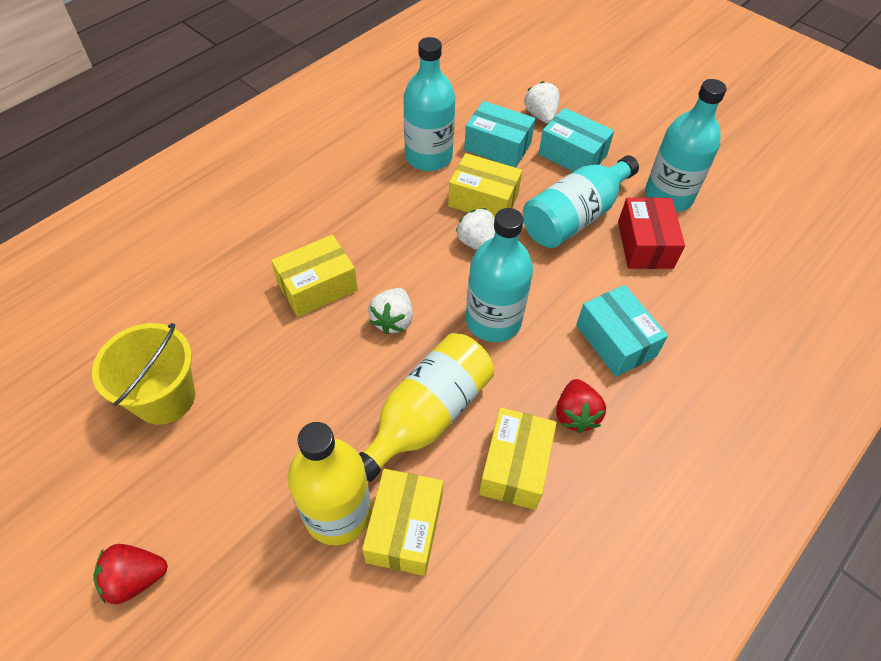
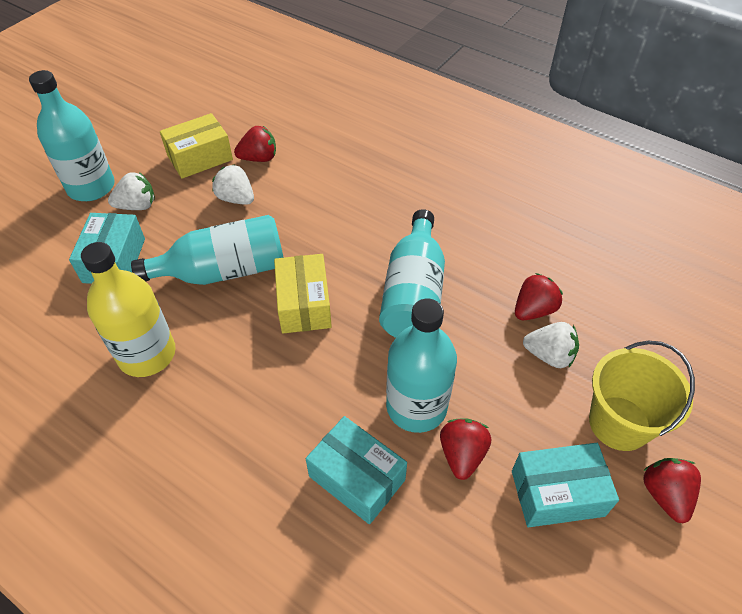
red box: 1 -> 0
red strawberry: 2 -> 4
yellow bottle: 2 -> 1
yellow box: 4 -> 2

